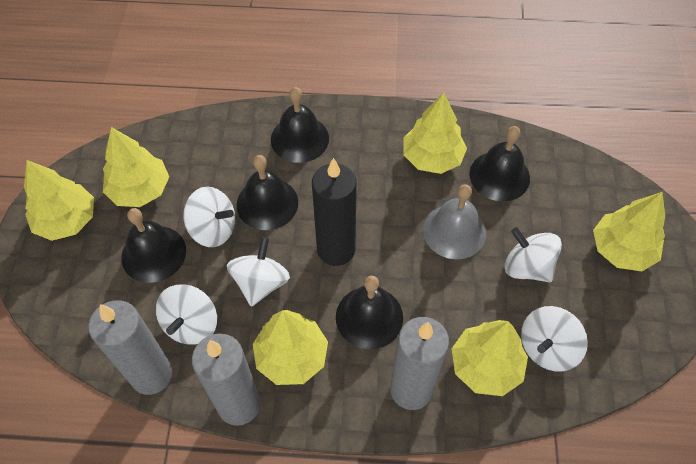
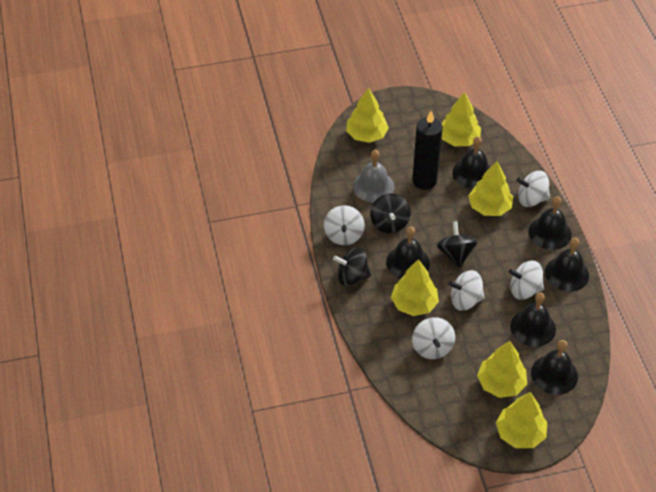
black bell: 5 -> 6
black spinning top: 0 -> 3
grey candle: 3 -> 0

